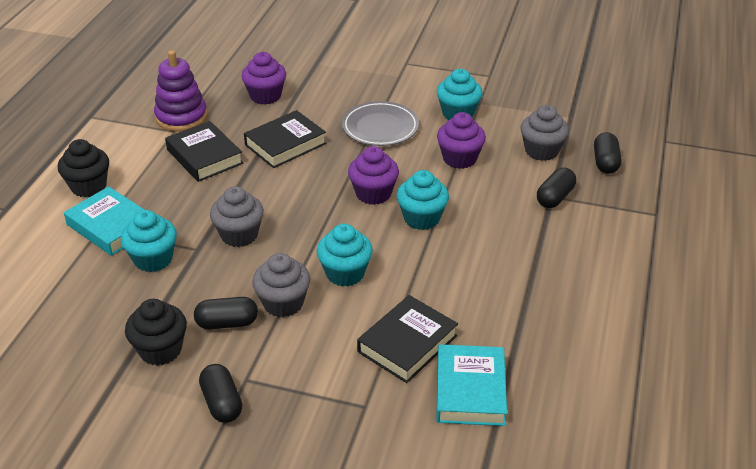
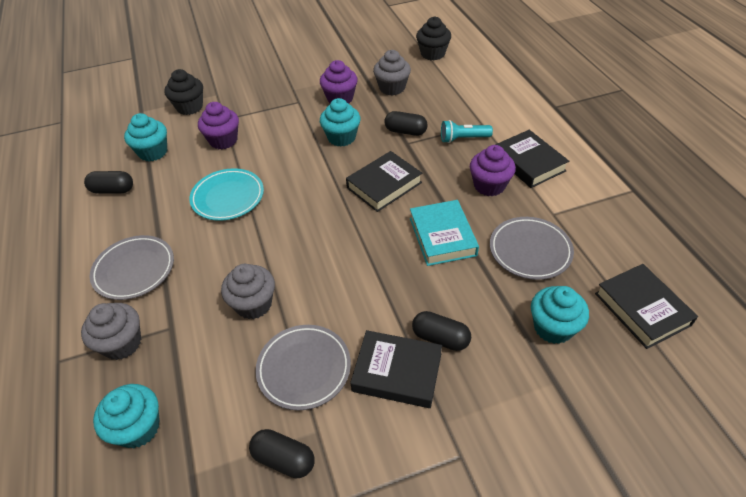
black book: 3 -> 4
grey plate: 1 -> 3
purple stacking toy: 1 -> 0
turquoise book: 2 -> 1
turquoise flashlight: 0 -> 1
turquoise plate: 0 -> 1

